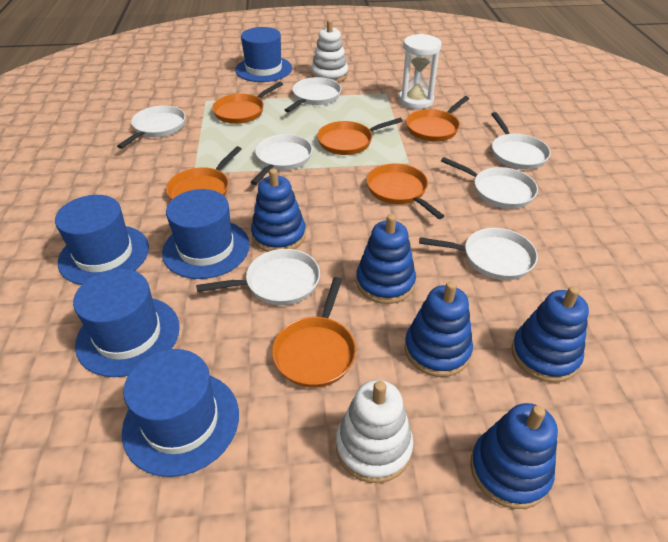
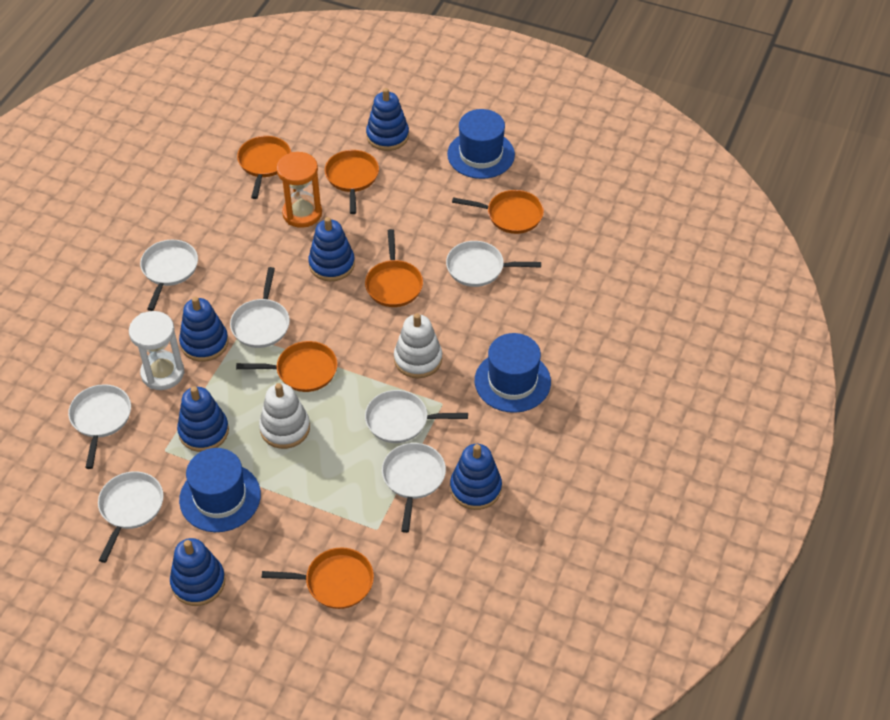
blue hat: 5 -> 3
blue stacking toy: 5 -> 6
orange hourglass: 0 -> 1

